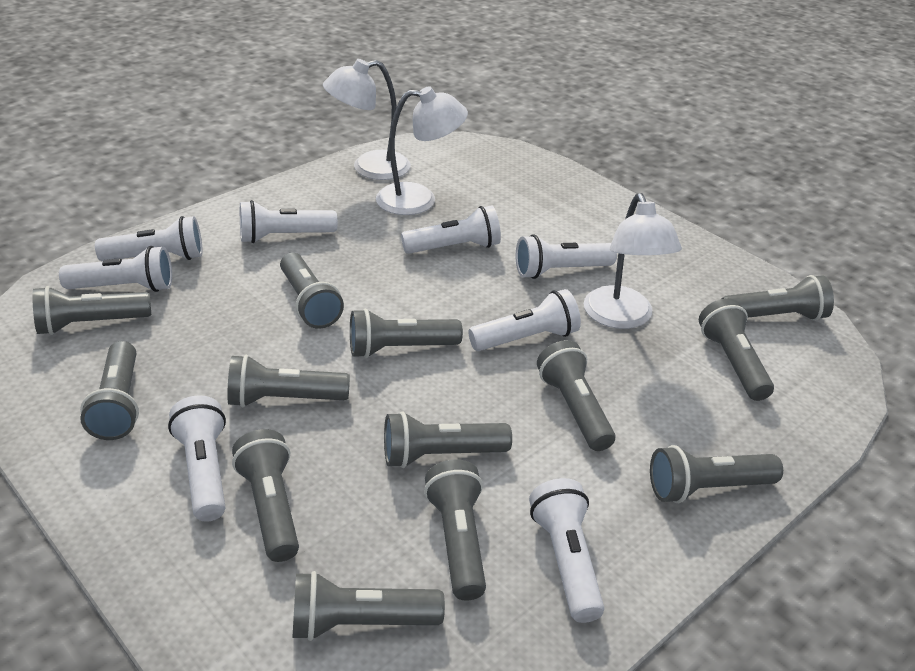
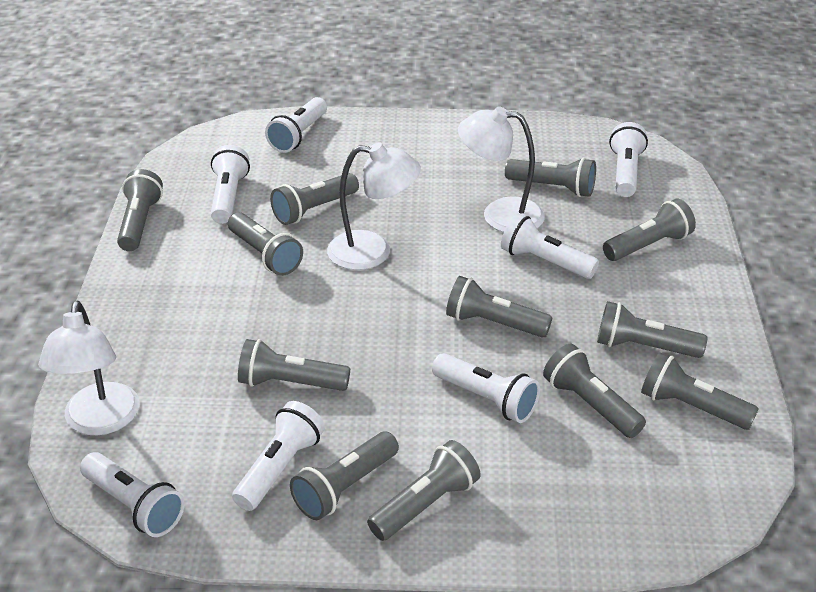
grey flashlight: 13 -> 12
white flashlight: 8 -> 7

